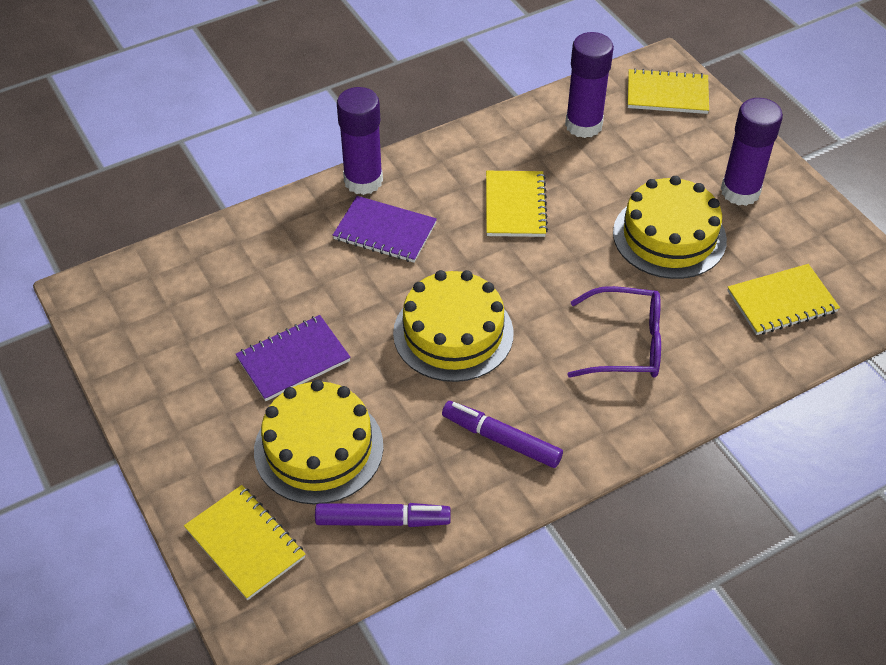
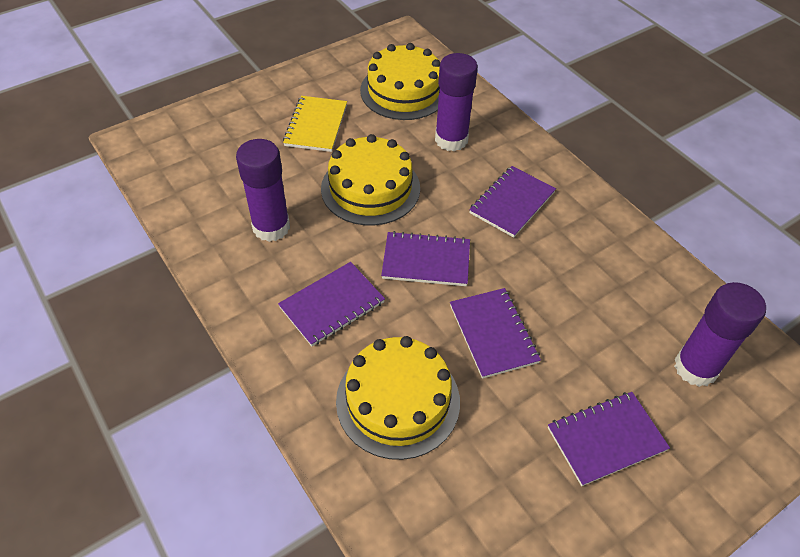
purple glasses: 1 -> 0
purple marker: 2 -> 0
purple notebook: 2 -> 5
yellow notebook: 4 -> 1

